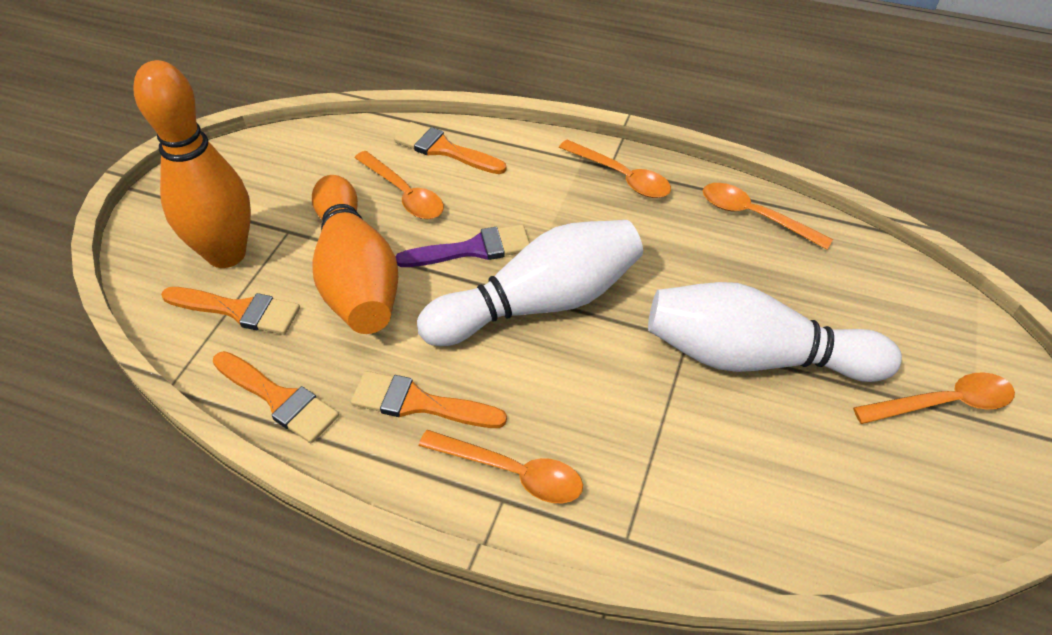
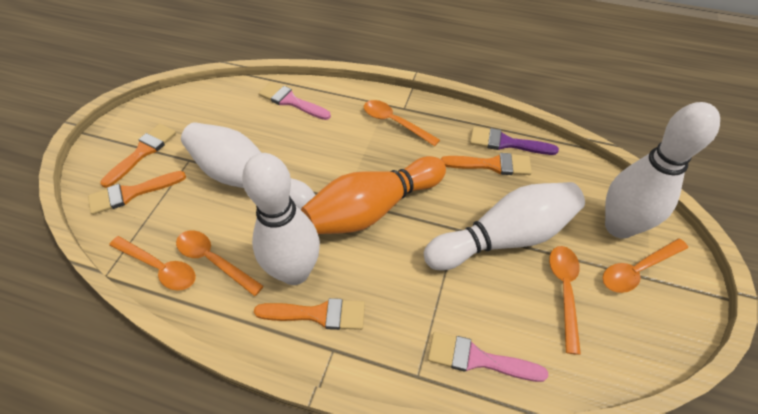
orange bowling pin: 2 -> 1
pink brush: 0 -> 2
white bowling pin: 2 -> 4

